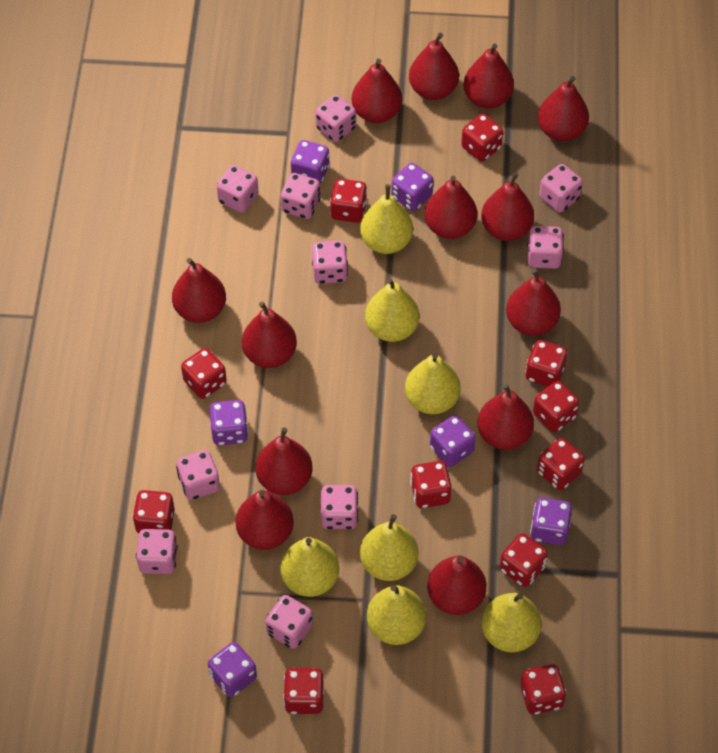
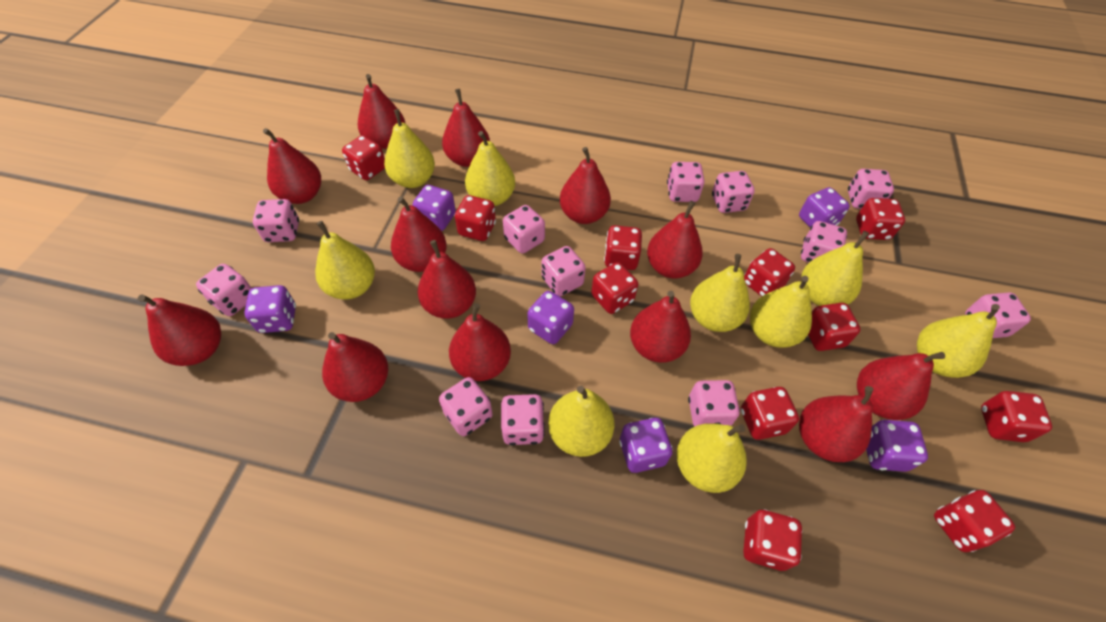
pink dice: 10 -> 12
yellow pear: 7 -> 9

